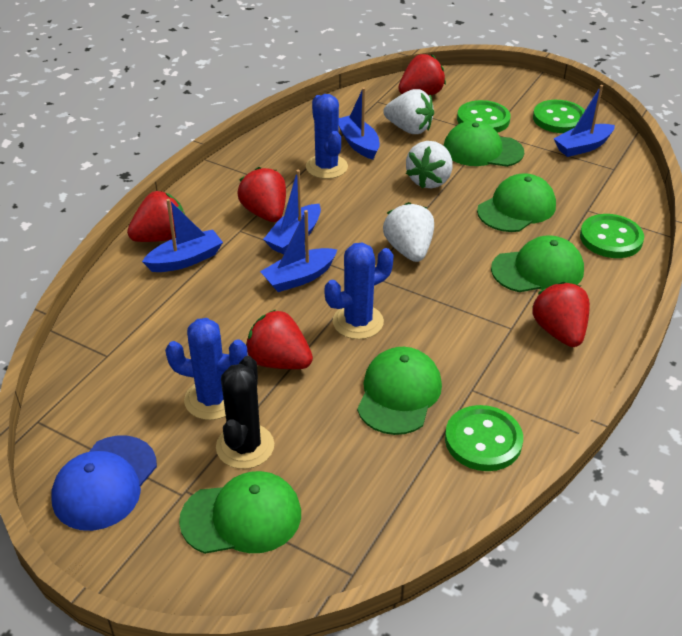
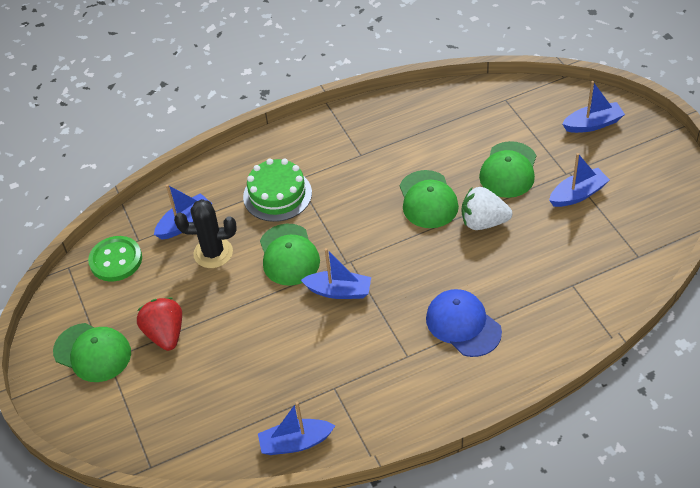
blue cactus: 3 -> 0
green button: 4 -> 1
green cake: 0 -> 1
green cap: 5 -> 4
red strawberry: 5 -> 1
white strawberry: 3 -> 1

